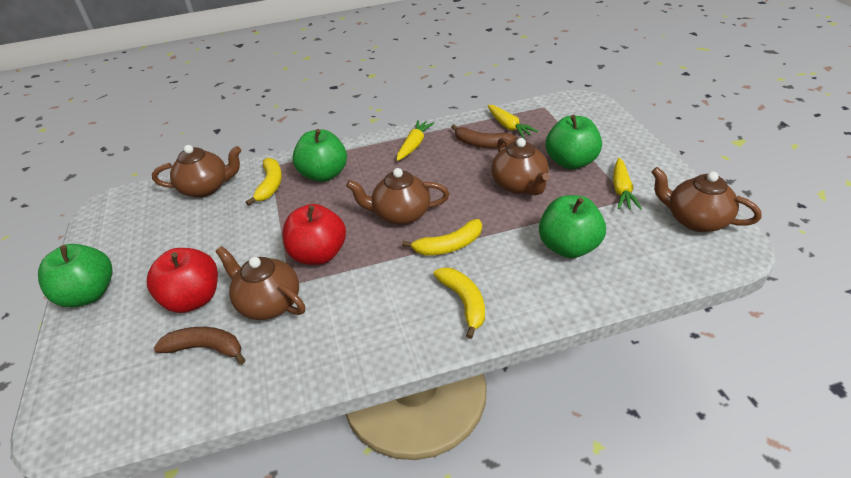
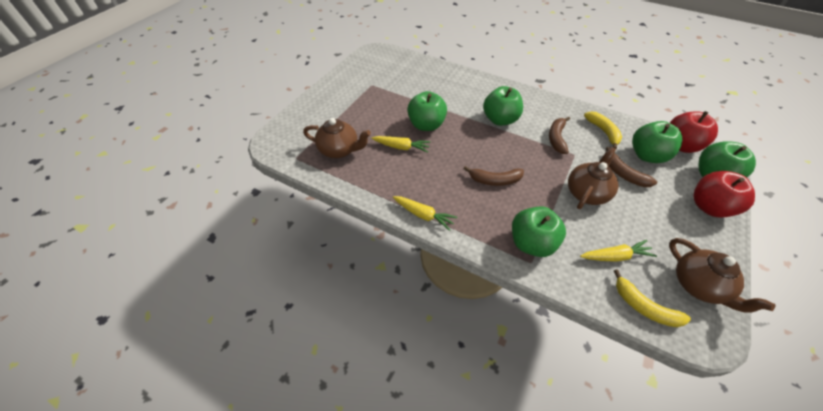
brown banana: 2 -> 3
brown teapot: 5 -> 3
green apple: 4 -> 5
yellow banana: 3 -> 2

